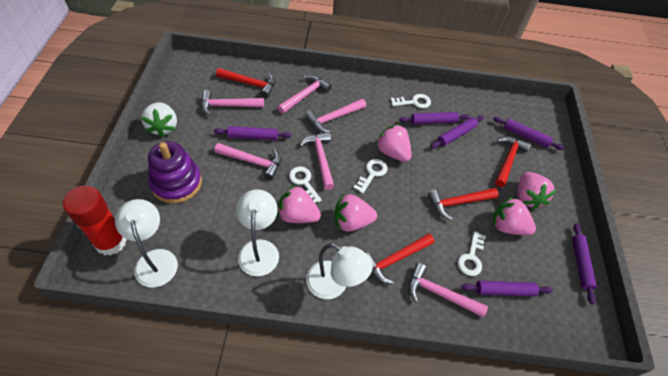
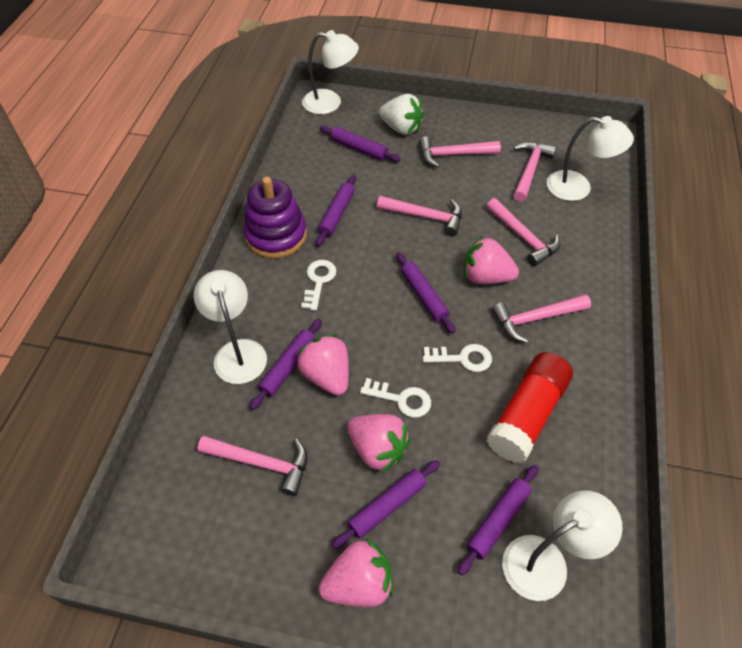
pink strawberry: 5 -> 4
red hammer: 4 -> 0
white key: 4 -> 3
white lamp: 3 -> 4

